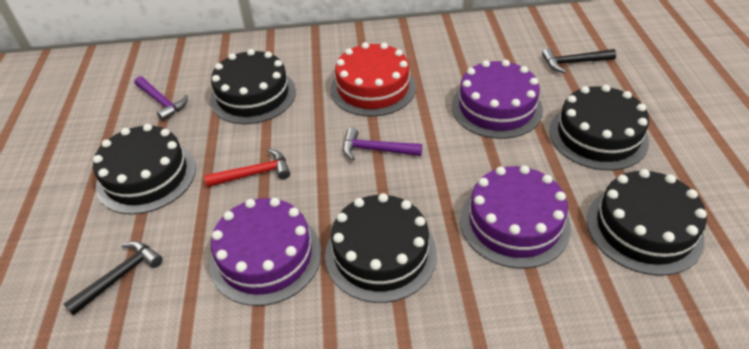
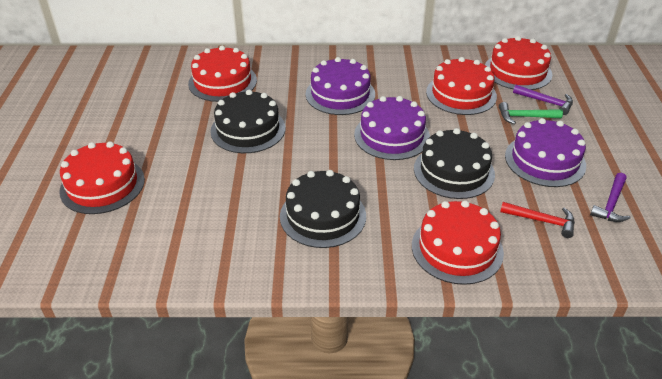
black cake: 5 -> 3
black hammer: 2 -> 0
green hammer: 0 -> 1
red cake: 1 -> 5

